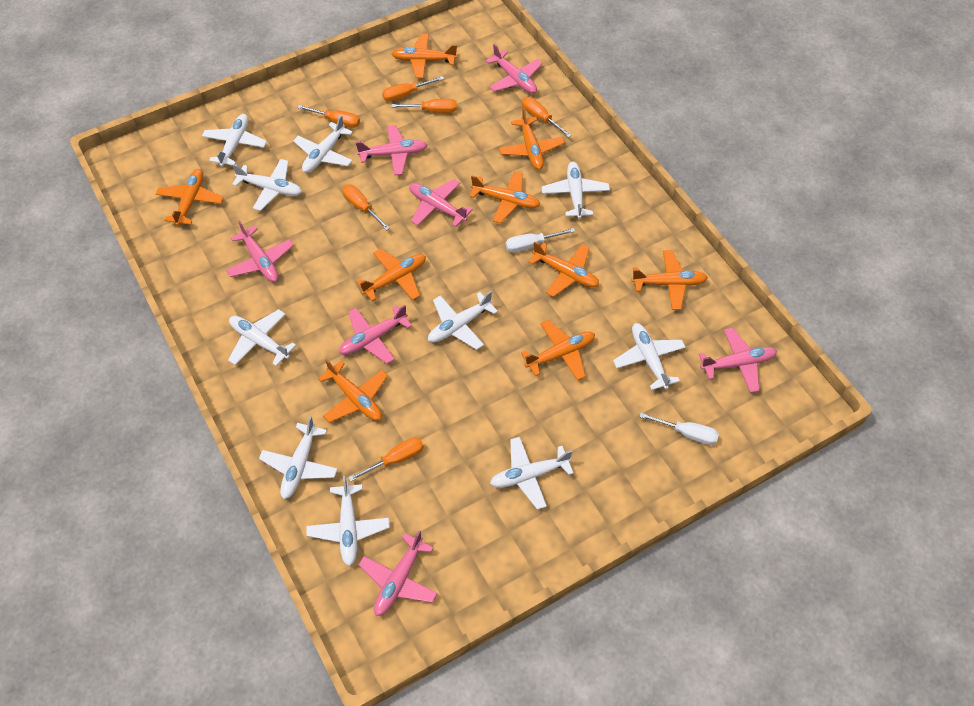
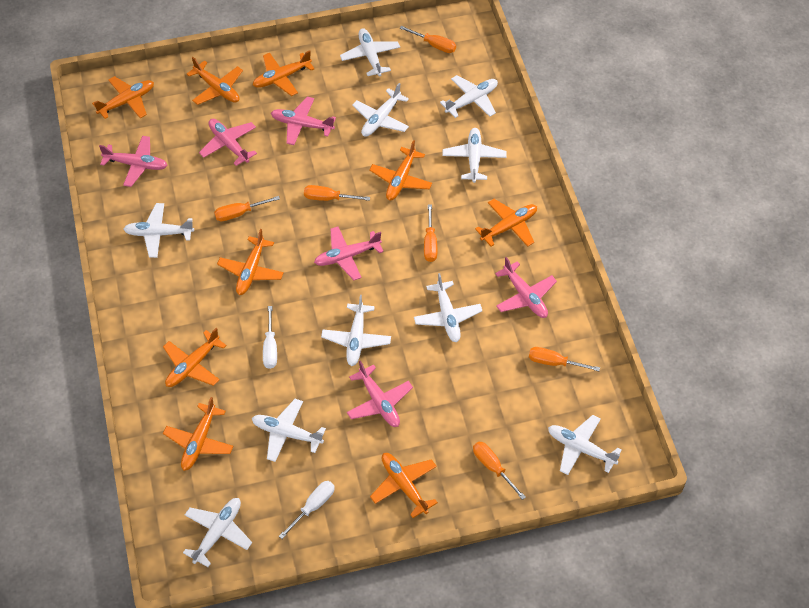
pink plane: 7 -> 6

